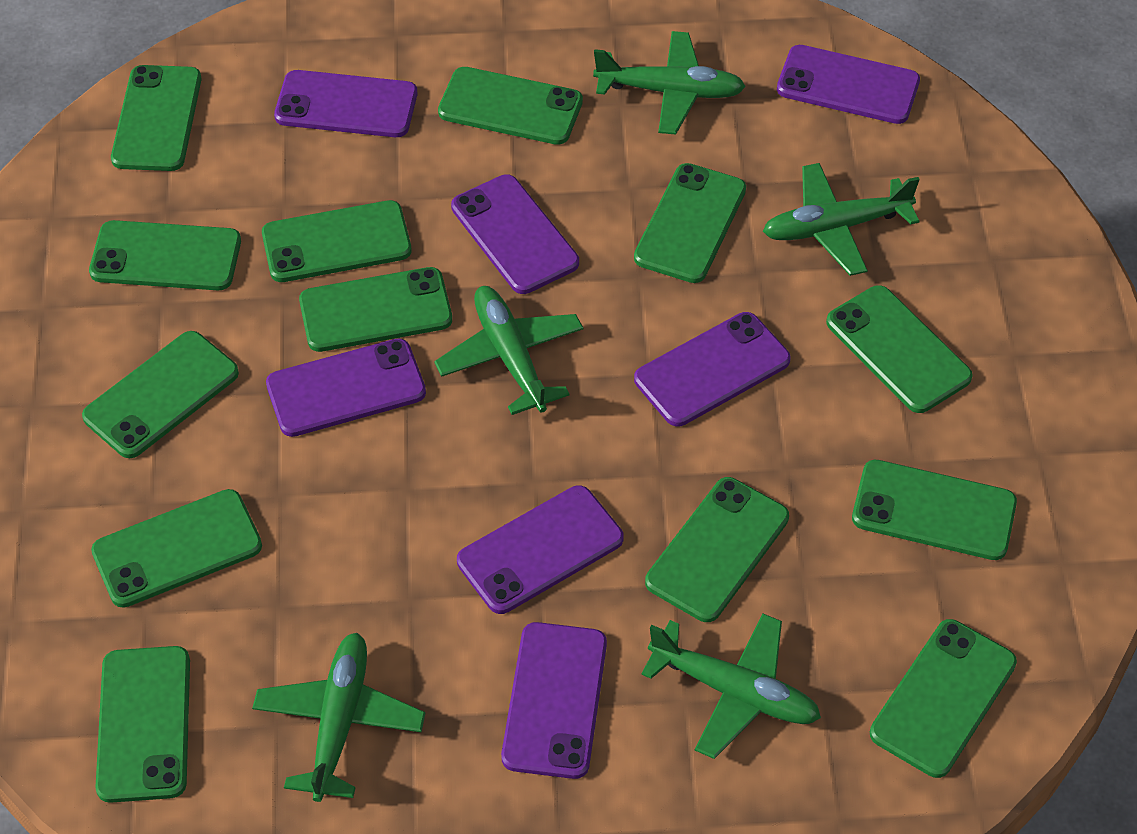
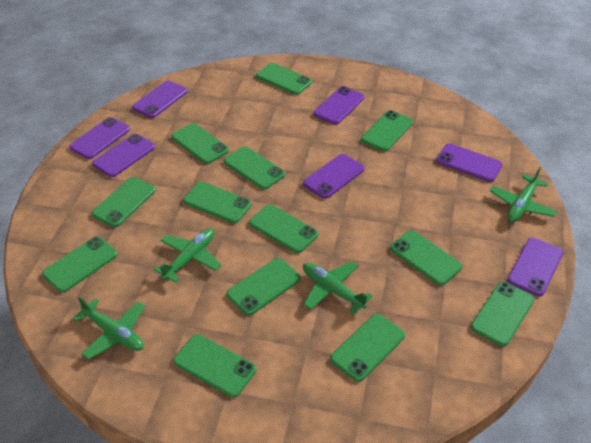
green plane: 5 -> 4

